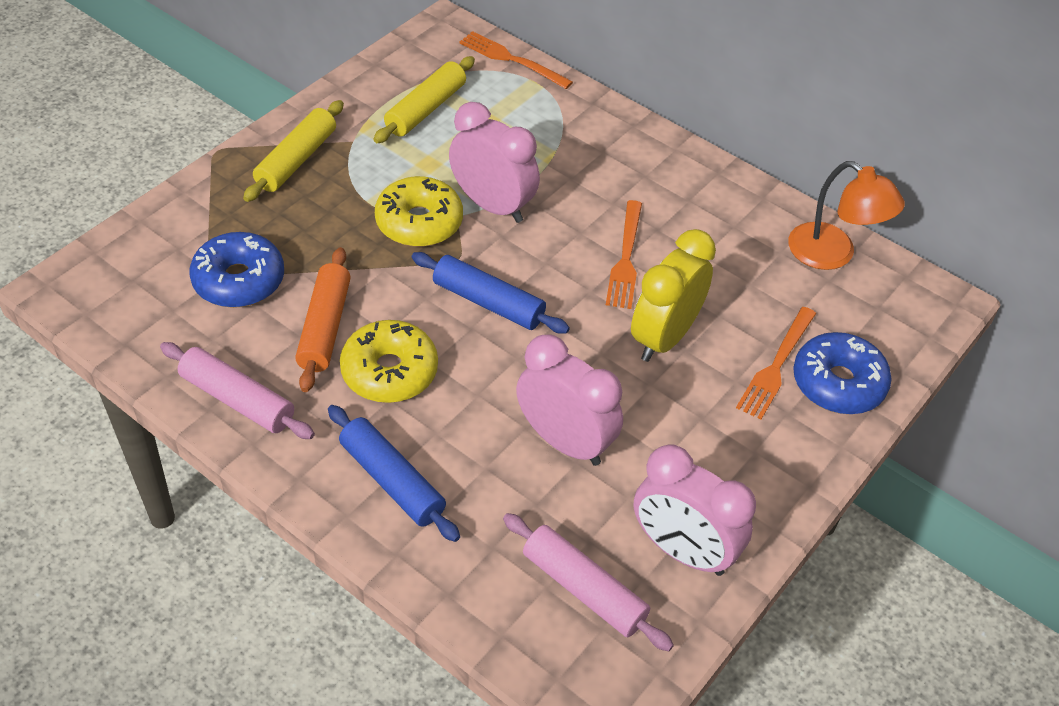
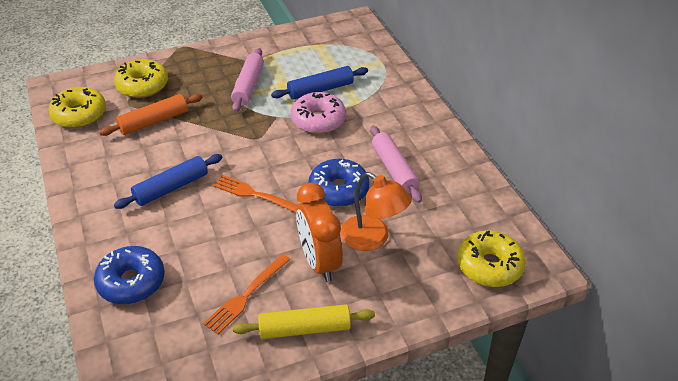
orange clock: 0 -> 1
orange fork: 3 -> 2
pink clock: 3 -> 0
pink donut: 0 -> 1
yellow clock: 1 -> 0
yellow donut: 2 -> 3
yellow rolling pin: 2 -> 1

